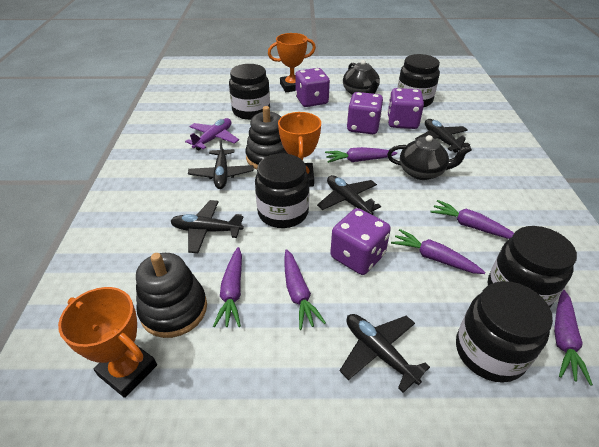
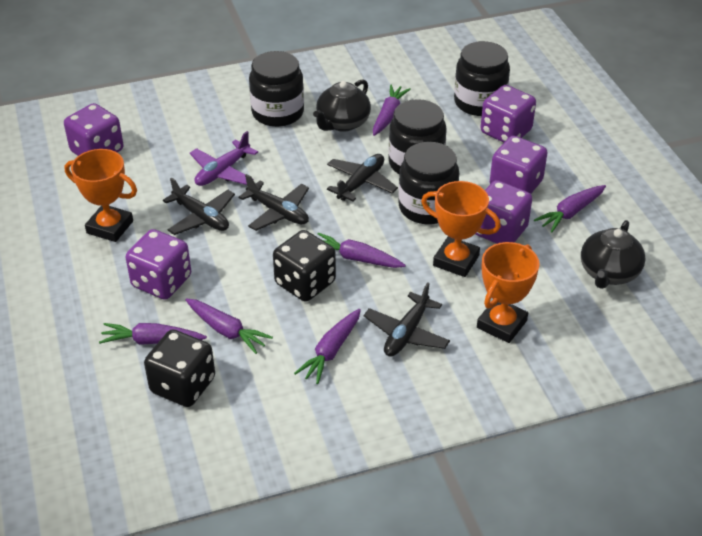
black dice: 0 -> 2
black jar: 5 -> 4
black plane: 5 -> 4
black stacking toy: 2 -> 0
purple dice: 4 -> 5

